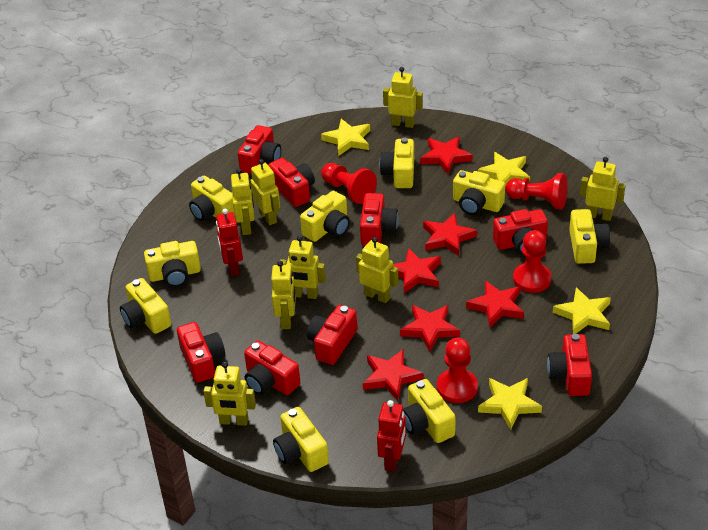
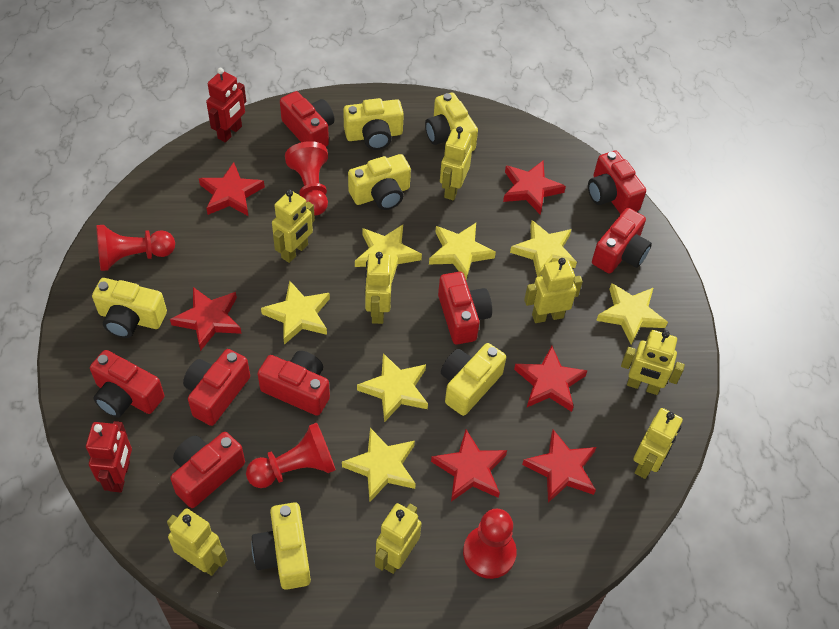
yellow camera: 9 -> 6
yellow star: 4 -> 7

